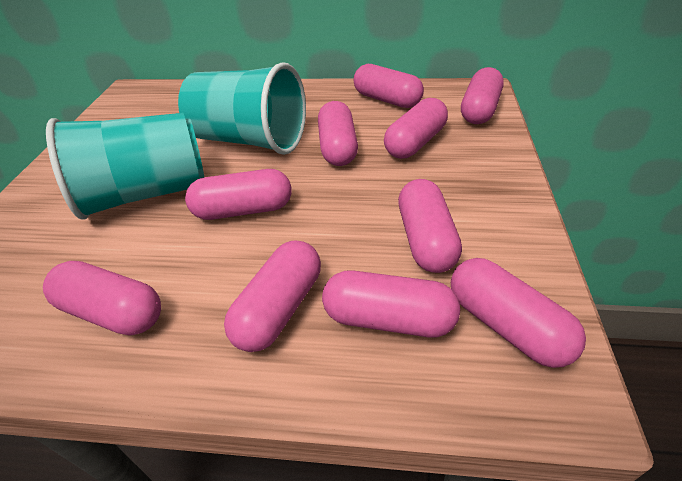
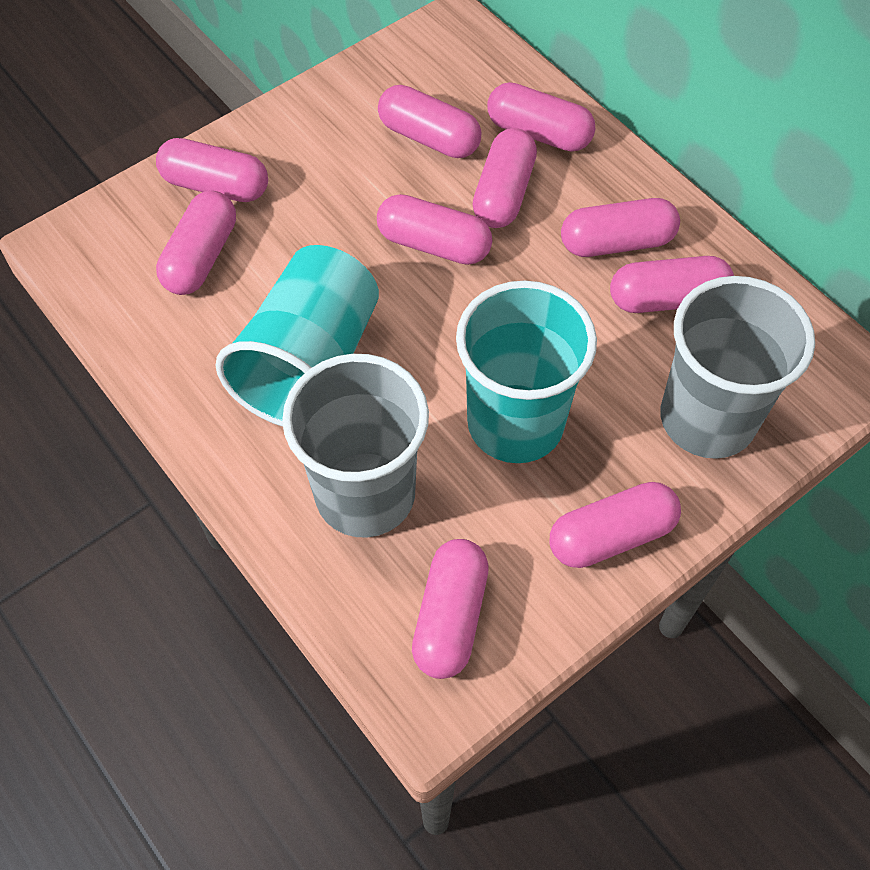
grey cup: 0 -> 2

